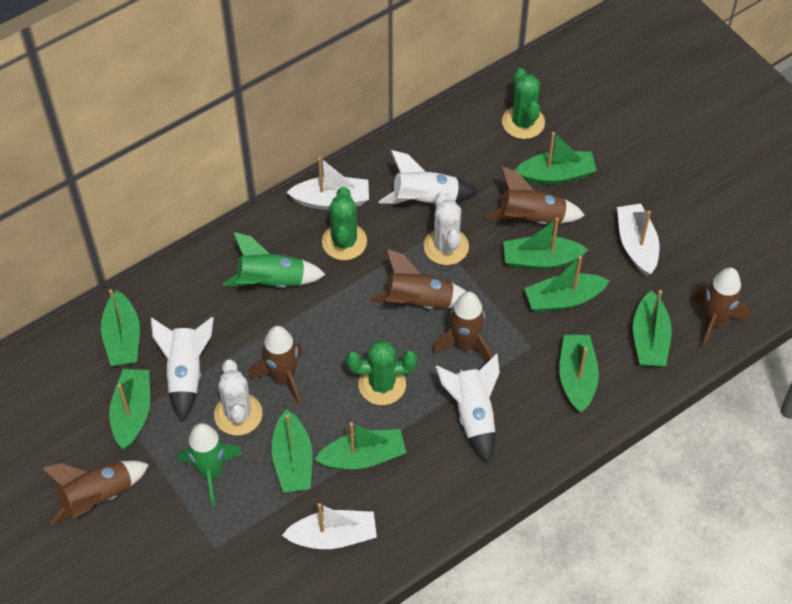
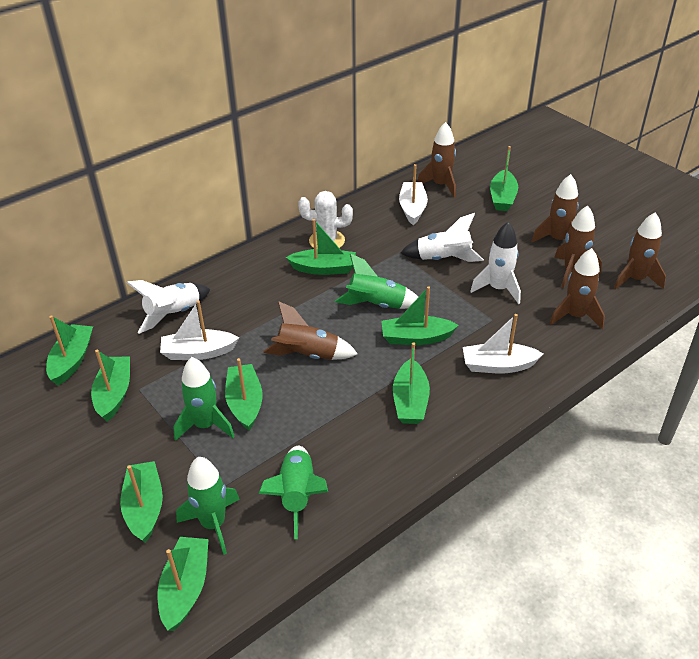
green cactus: 3 -> 0
green rocket: 2 -> 4
white cactus: 2 -> 1

